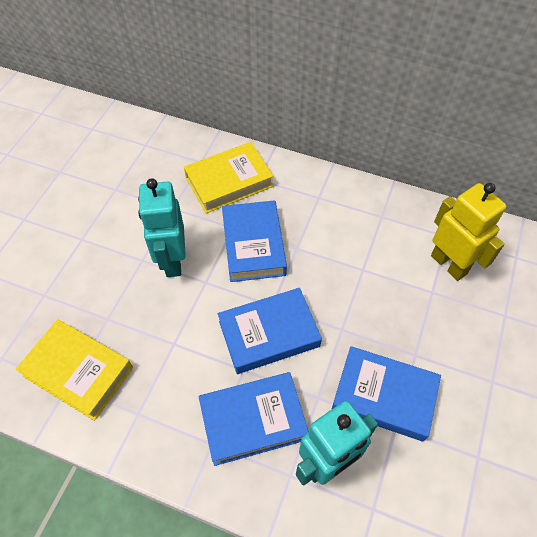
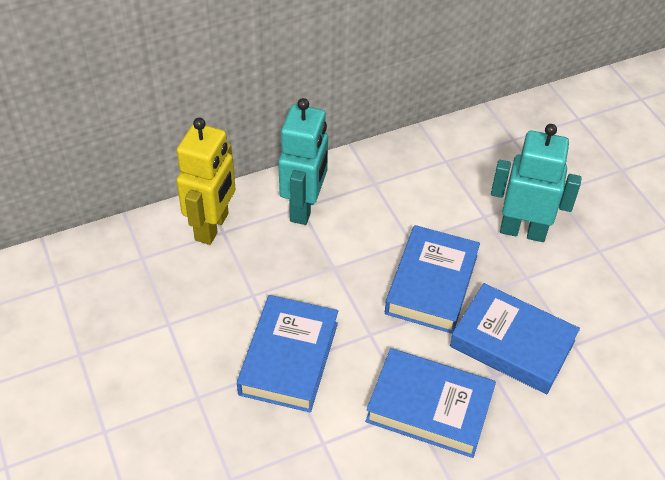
yellow book: 2 -> 0

